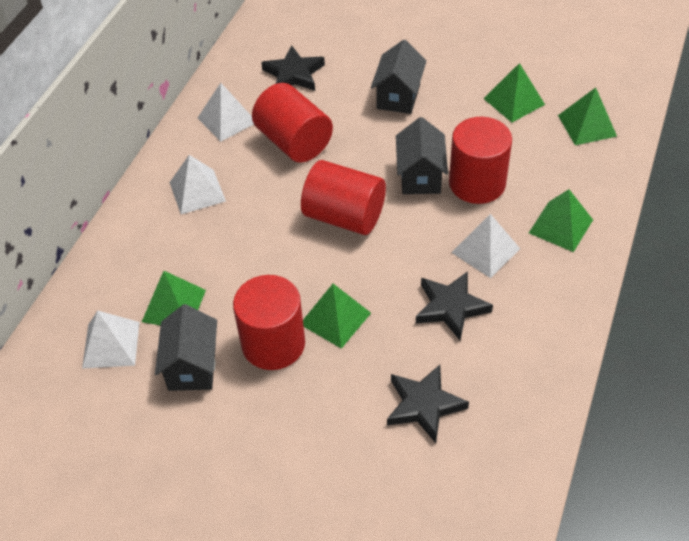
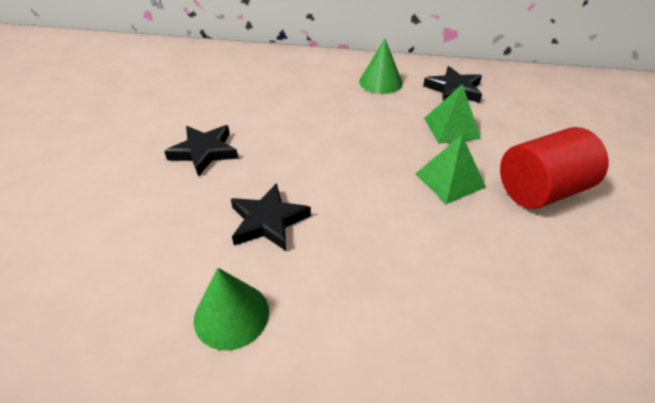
black house: 3 -> 0
green cone: 0 -> 2
green pyramid: 5 -> 2
red cylinder: 4 -> 1
white pyramid: 4 -> 0

